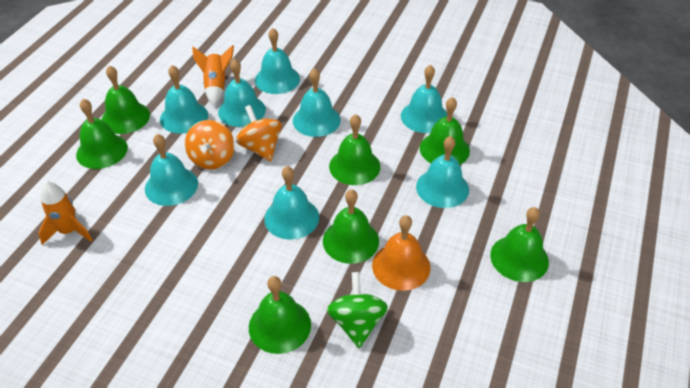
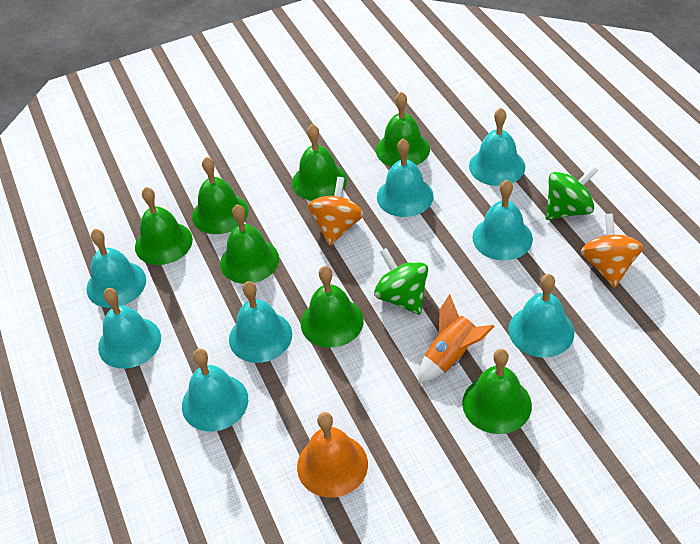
green spinning top: 1 -> 2
orange rocket: 2 -> 1

